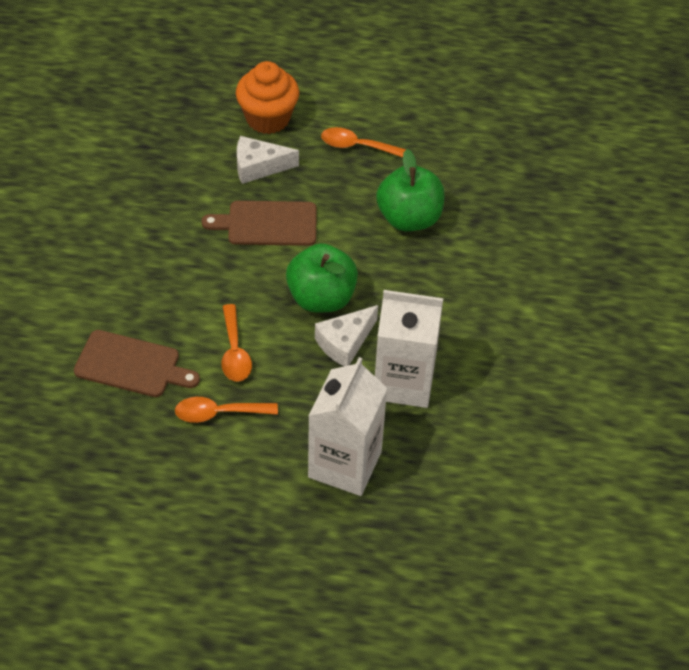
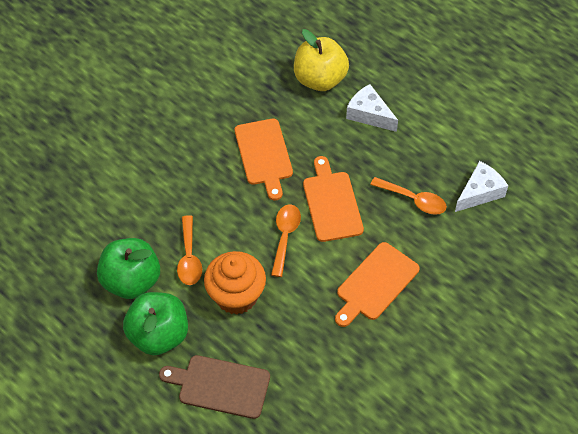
brown cutting board: 2 -> 1
orange cutting board: 0 -> 3
white carton: 2 -> 0
yellow apple: 0 -> 1

